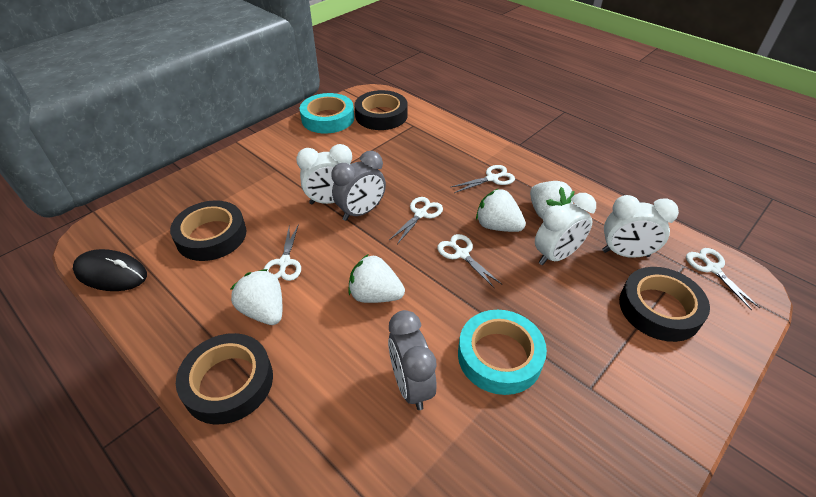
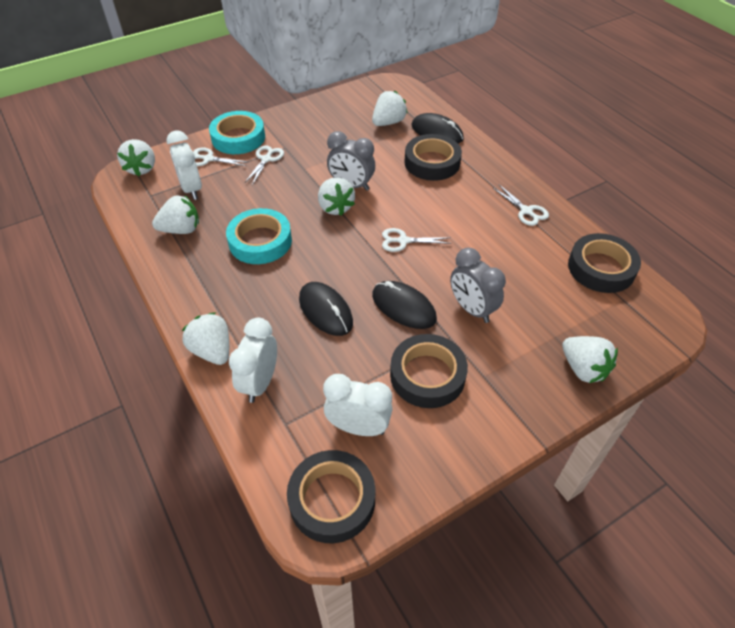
black mouse: 1 -> 3
white scissors: 5 -> 4
white strawberry: 4 -> 6

